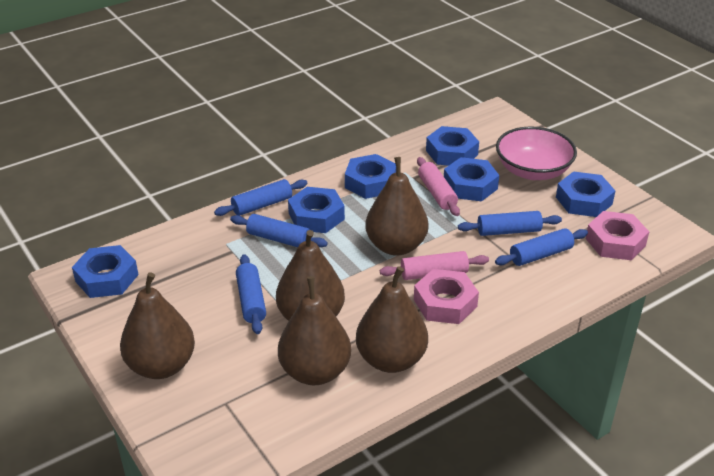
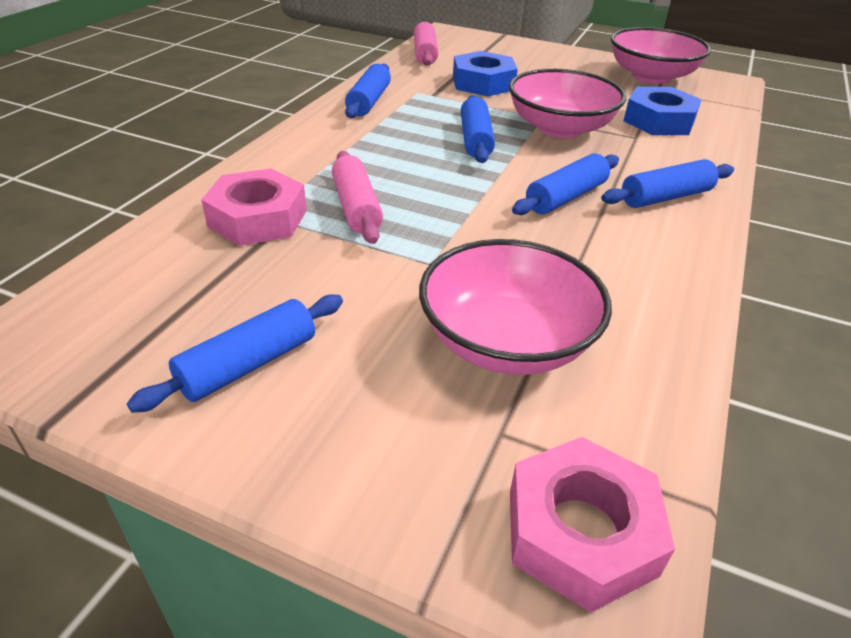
blue nut: 6 -> 2
brown pear: 5 -> 0
pink bowl: 1 -> 3

